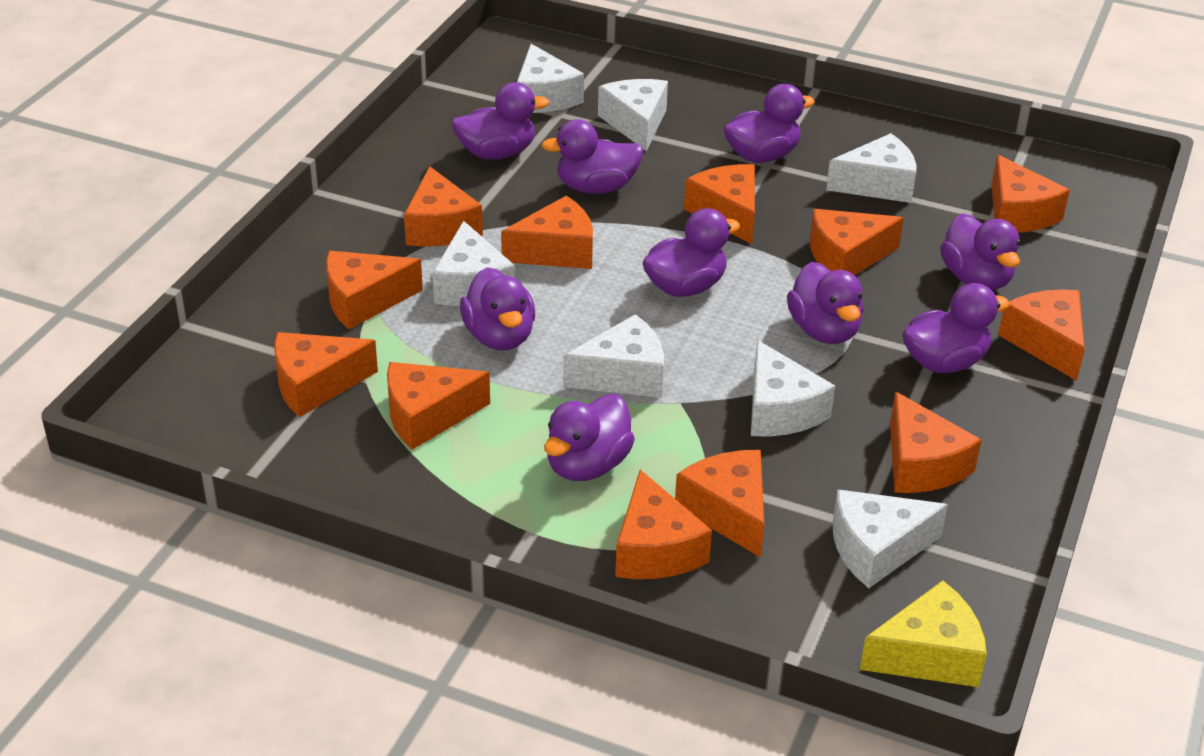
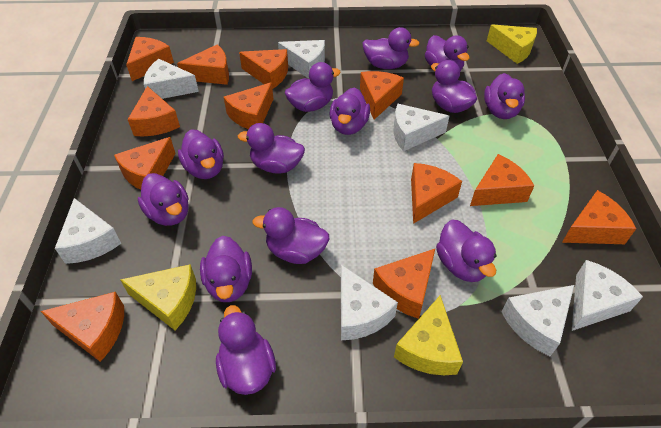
purple duck: 9 -> 13
yellow cheese: 1 -> 3

